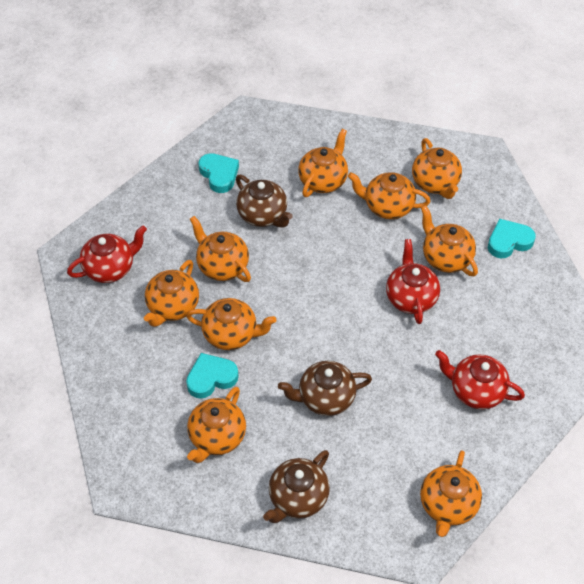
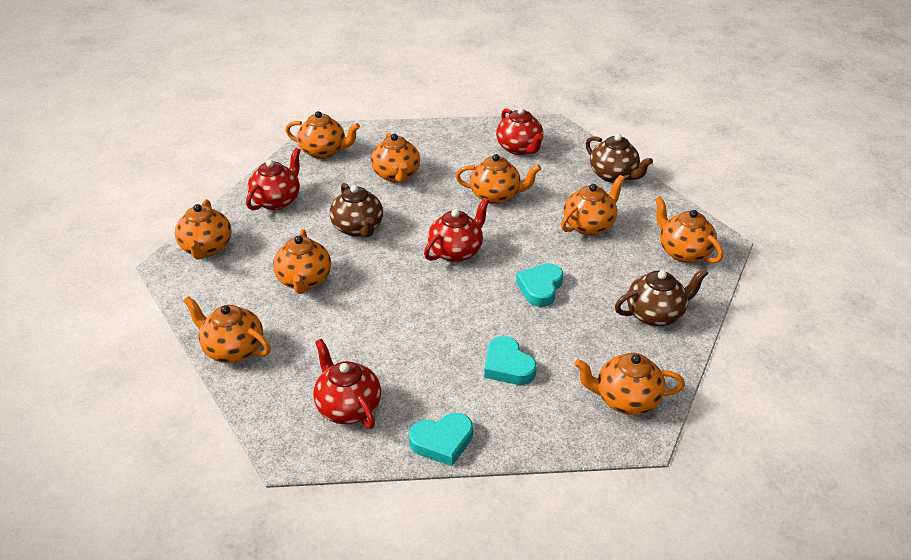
red teapot: 3 -> 4

